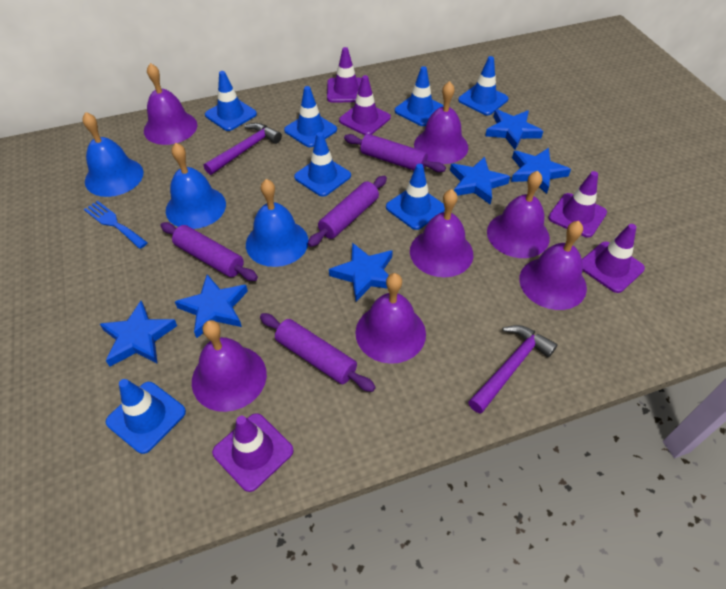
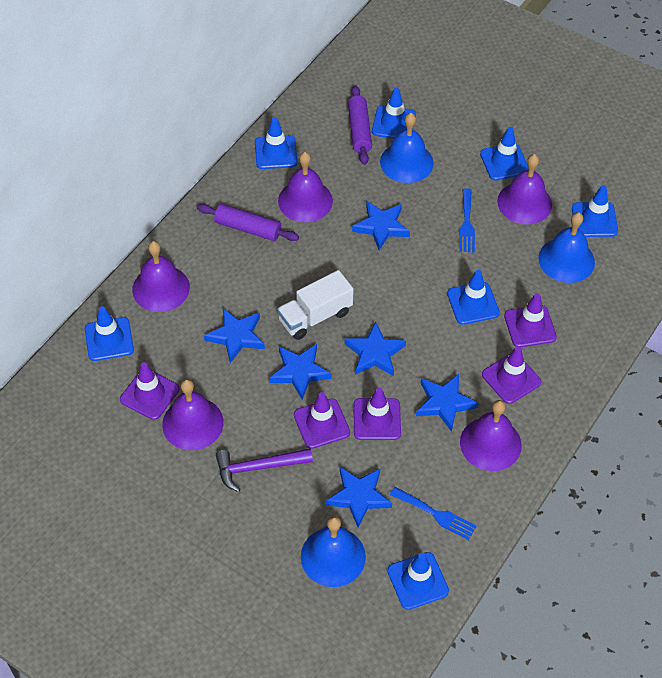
blue fork: 1 -> 2
purple bell: 7 -> 5
purple hammer: 2 -> 1
purple rolling pin: 4 -> 2
white truck: 0 -> 1

